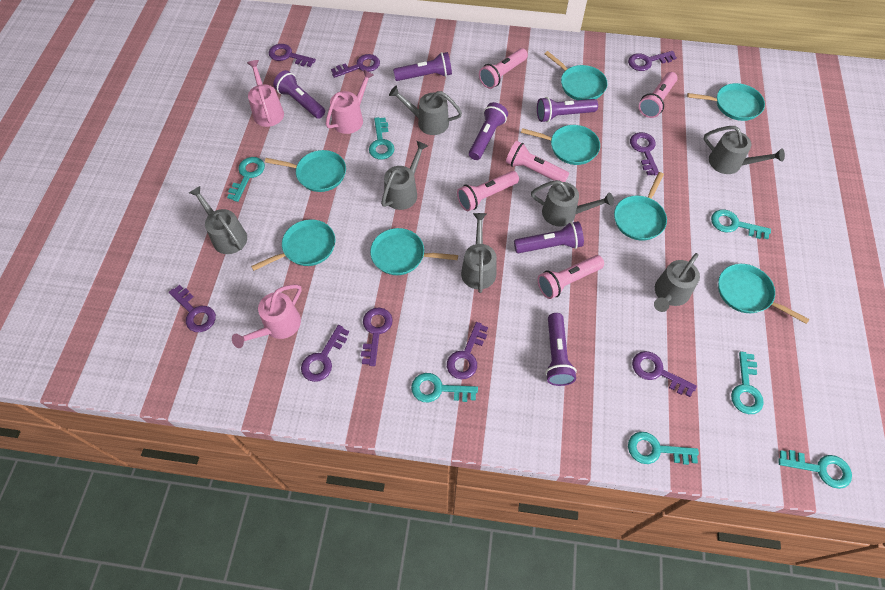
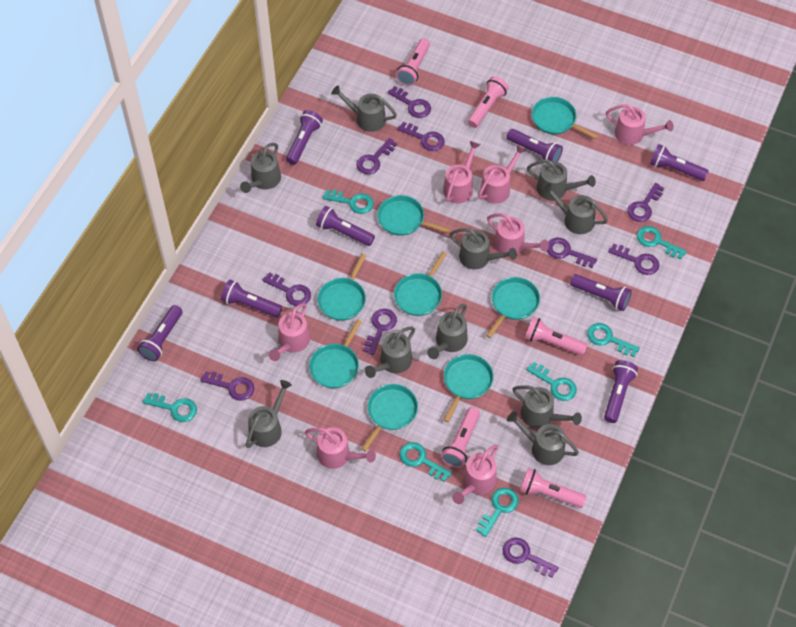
grey watering can: 7 -> 10
pink watering can: 3 -> 7
purple flashlight: 6 -> 8
purple key: 9 -> 10

